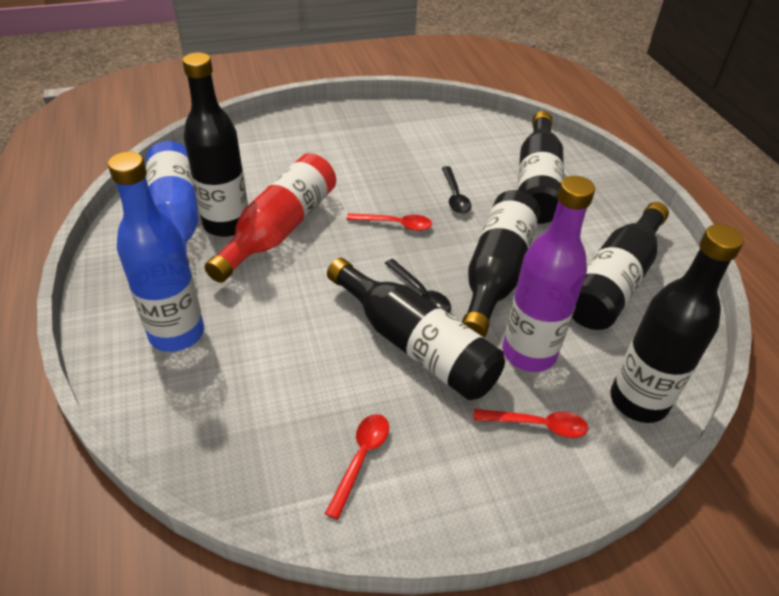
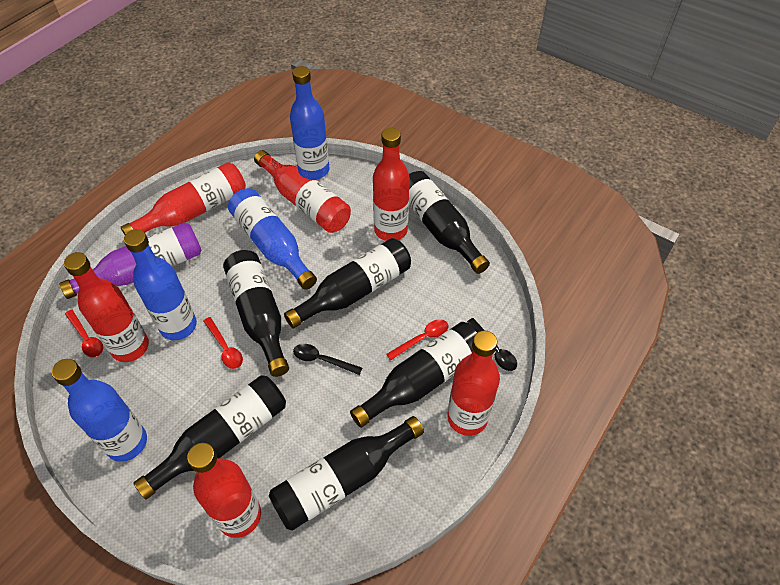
blue bottle: 2 -> 4
red bottle: 1 -> 6

